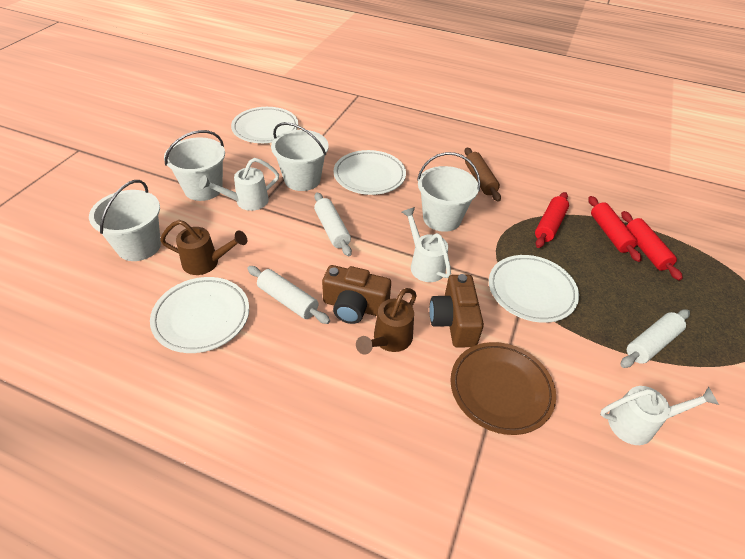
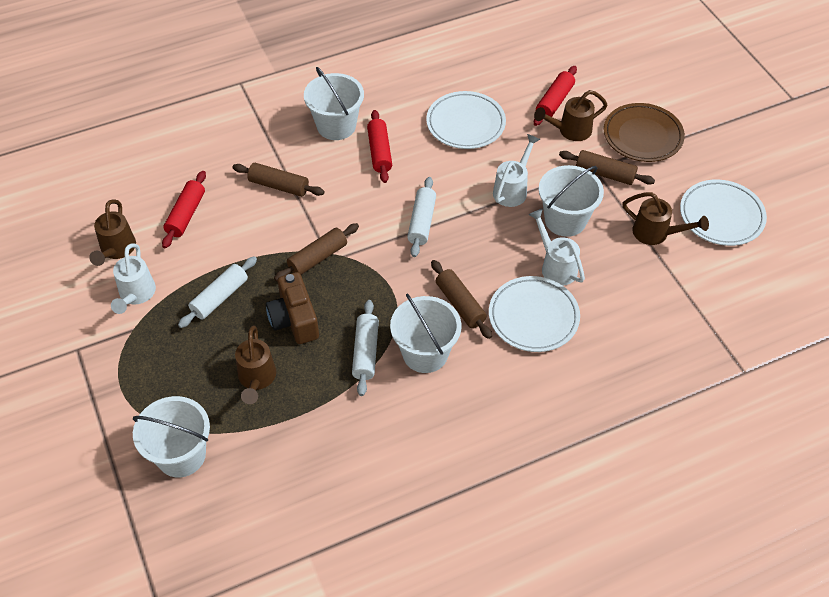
brown camera: 2 -> 1
brown rolling pin: 1 -> 4
brown watering can: 2 -> 4
white plate: 4 -> 3

